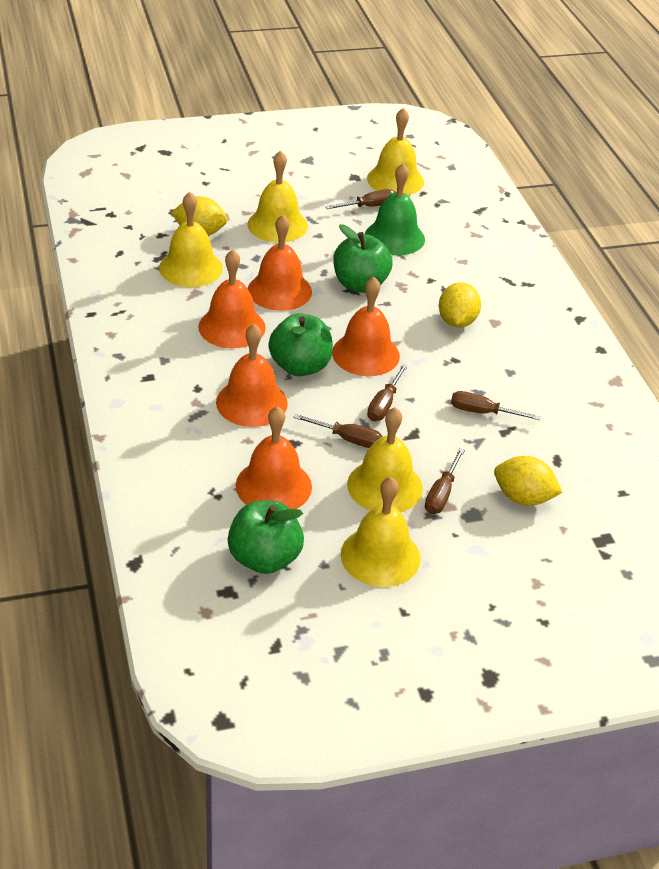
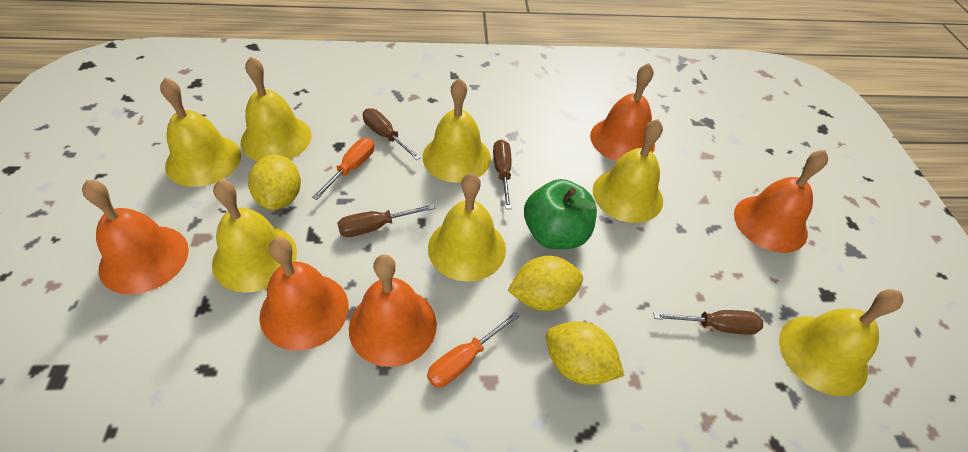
brown screwdriver: 5 -> 4
green apple: 3 -> 1
green bell: 1 -> 0
orange screwdriver: 0 -> 2
yellow bell: 5 -> 7

